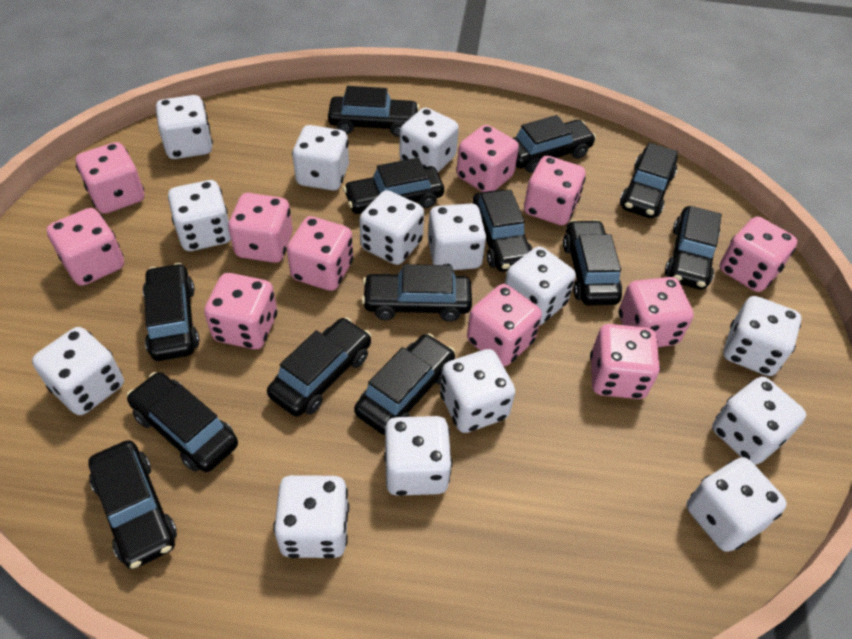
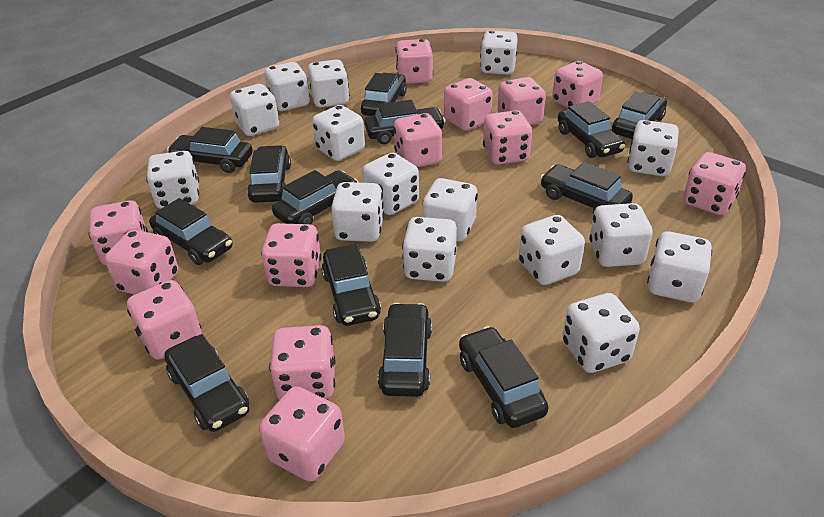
pink dice: 11 -> 13
white dice: 14 -> 15

